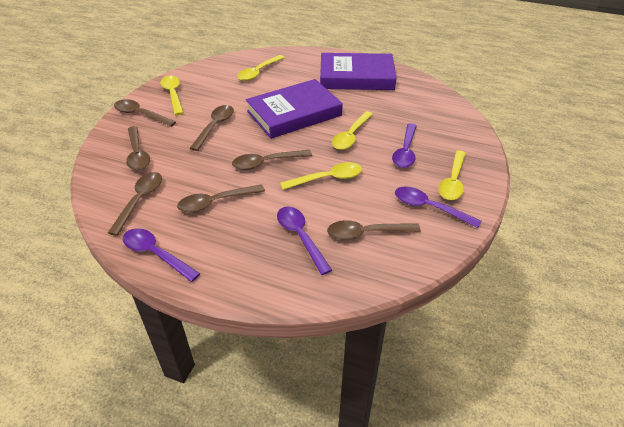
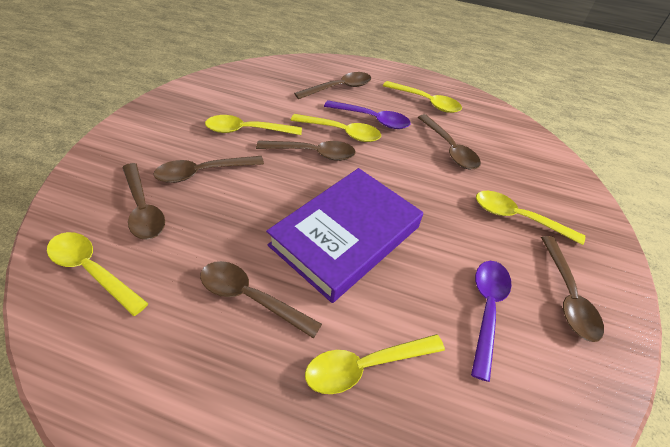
purple book: 2 -> 1
purple spoon: 4 -> 2
yellow spoon: 5 -> 6

